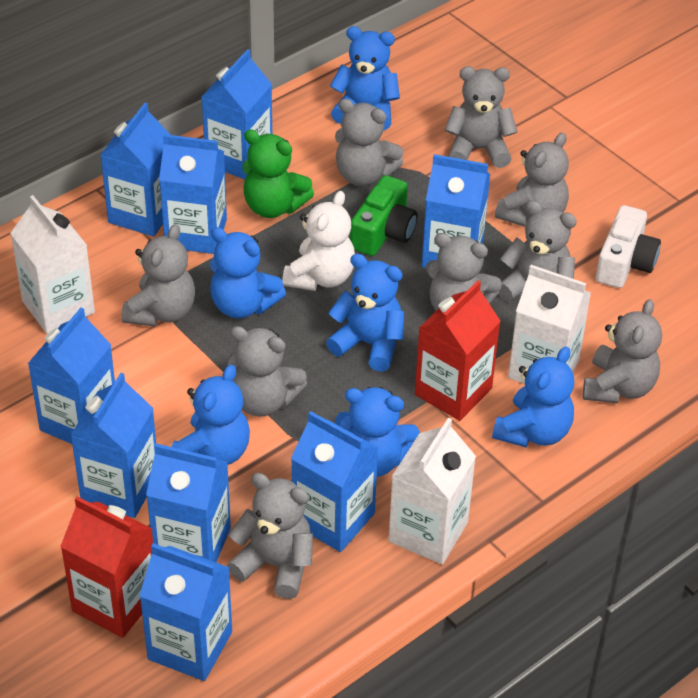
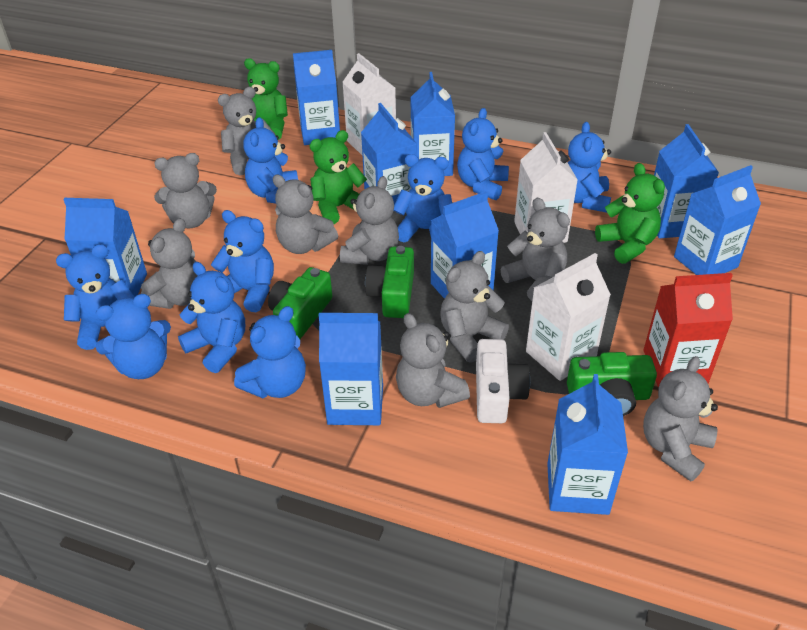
blue teddy bear: 6 -> 9
green camera: 1 -> 3
green teddy bear: 1 -> 3
red carton: 2 -> 1
white teddy bear: 1 -> 0

